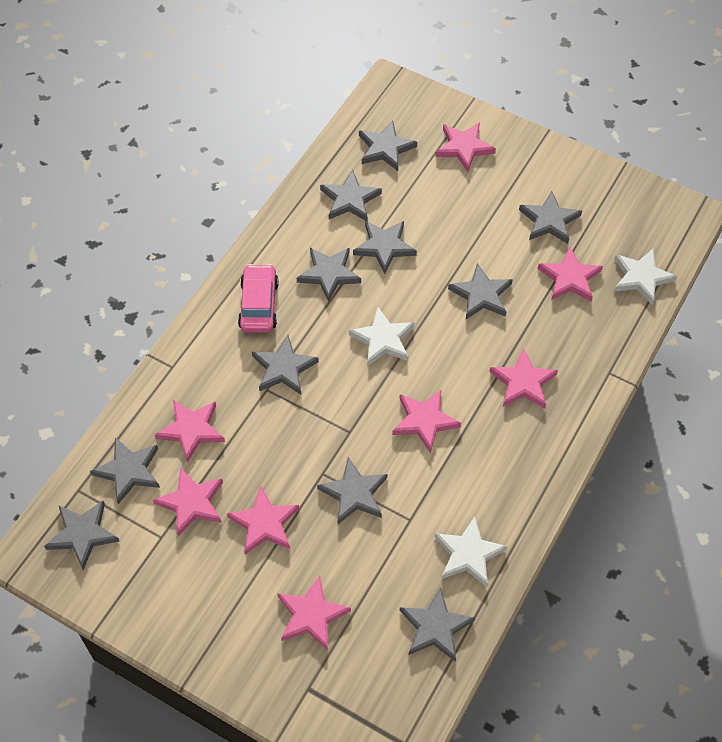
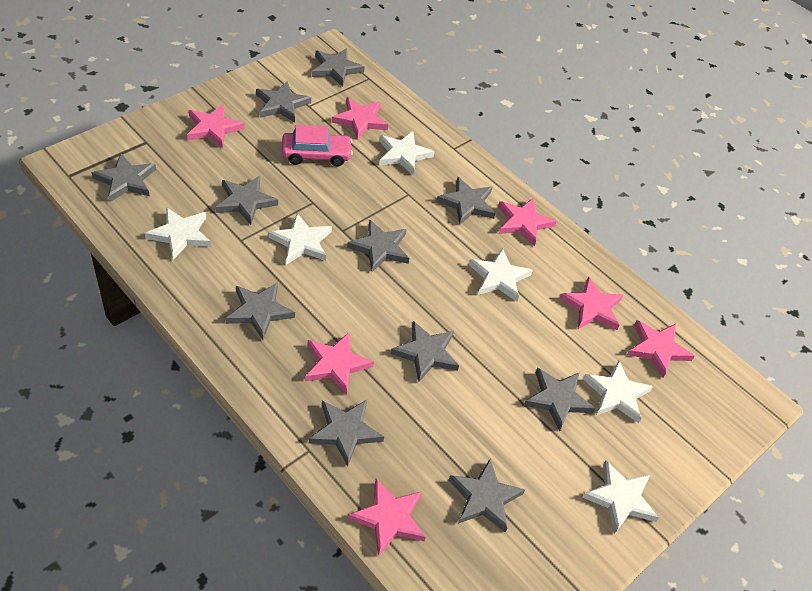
pink star: 8 -> 7
white star: 3 -> 6

